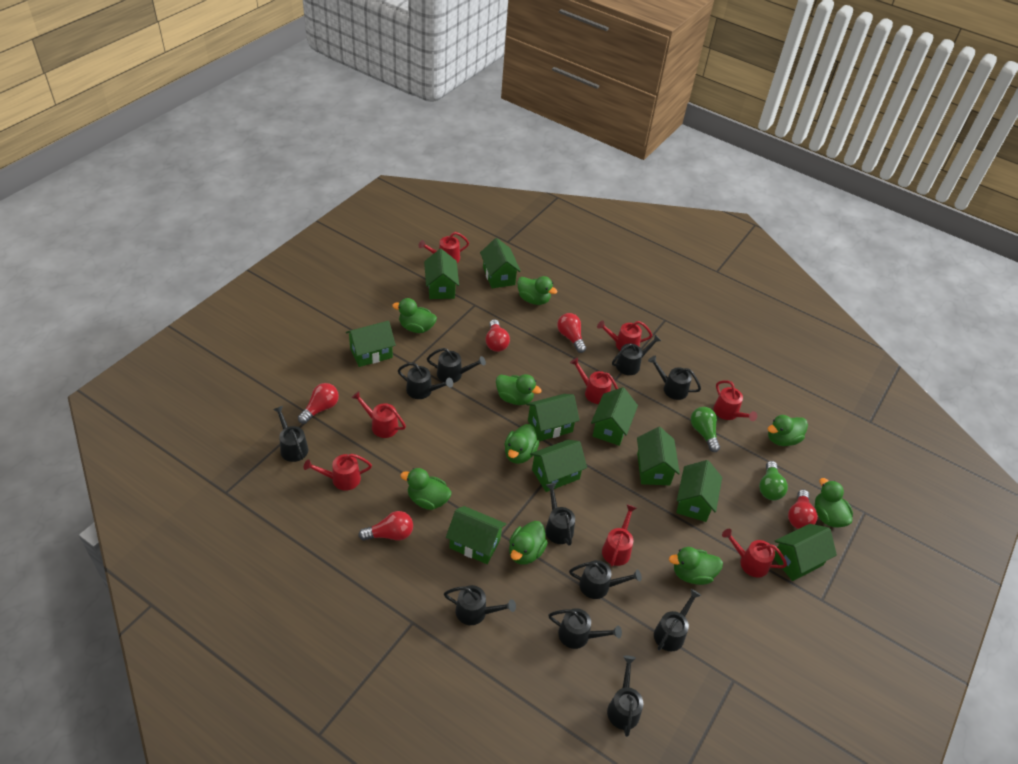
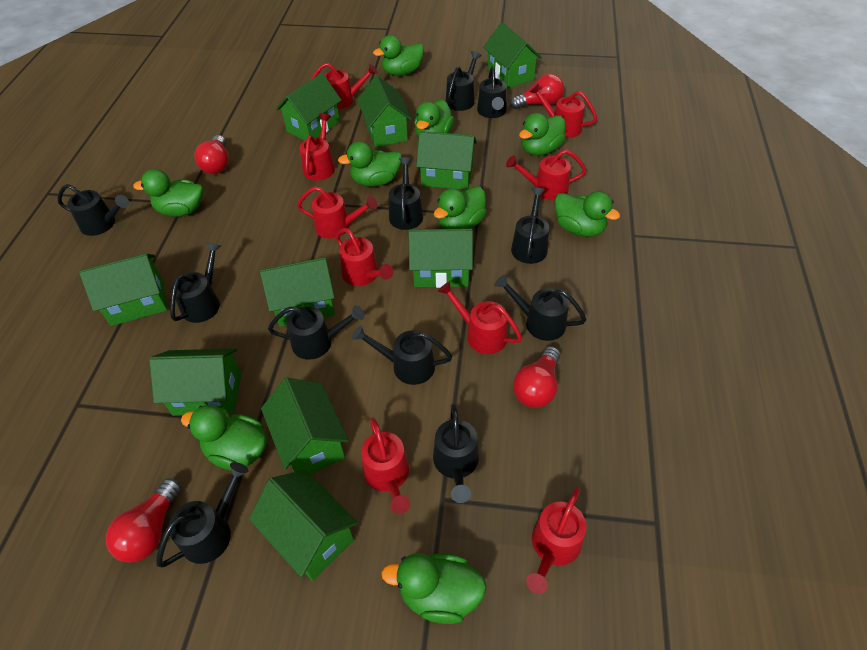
green light bulb: 2 -> 0
red light bulb: 5 -> 4
red watering can: 8 -> 9

